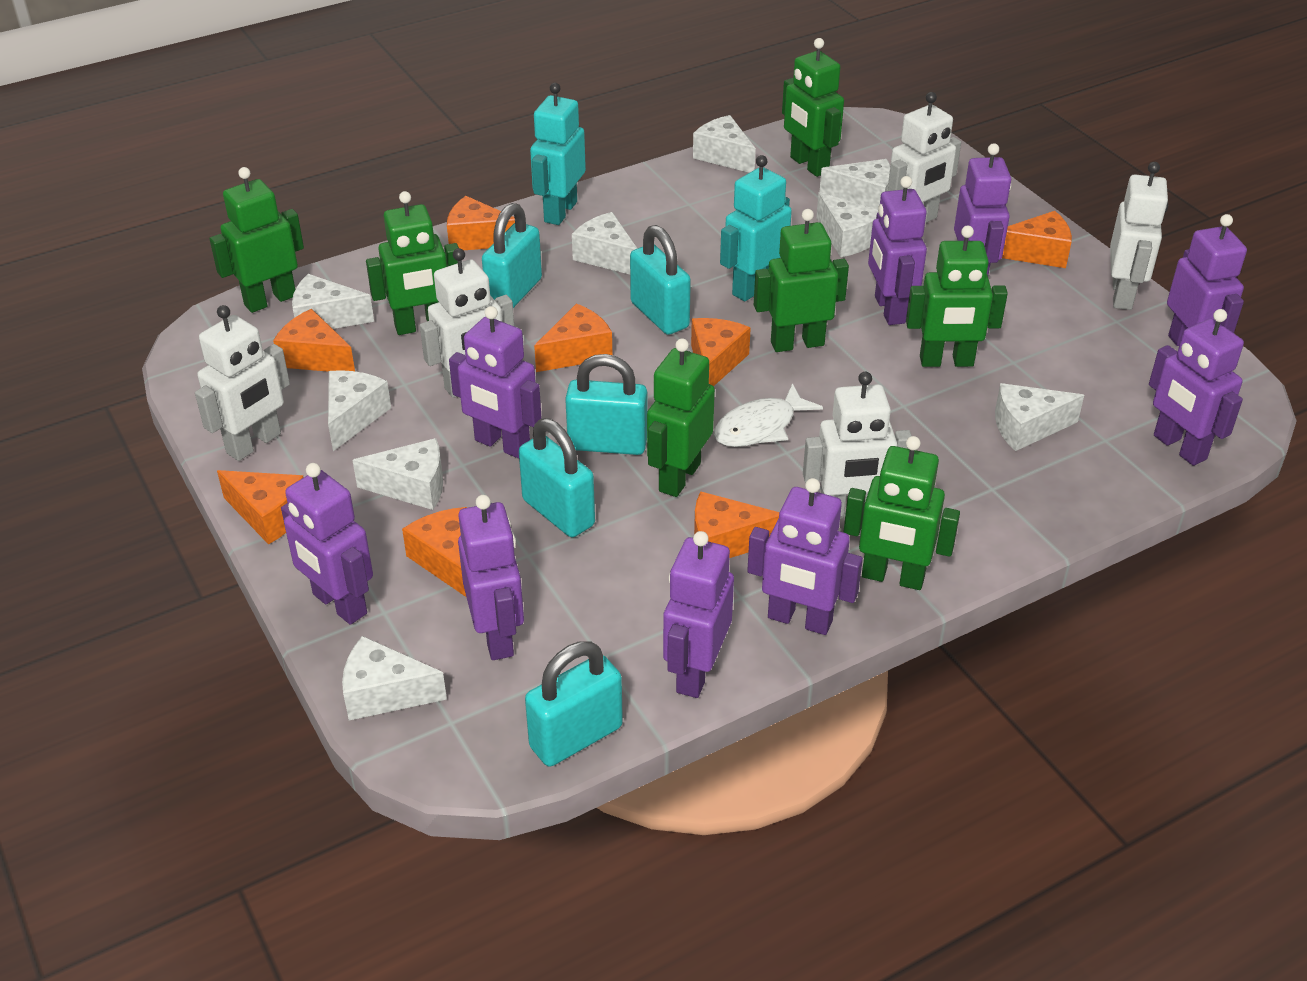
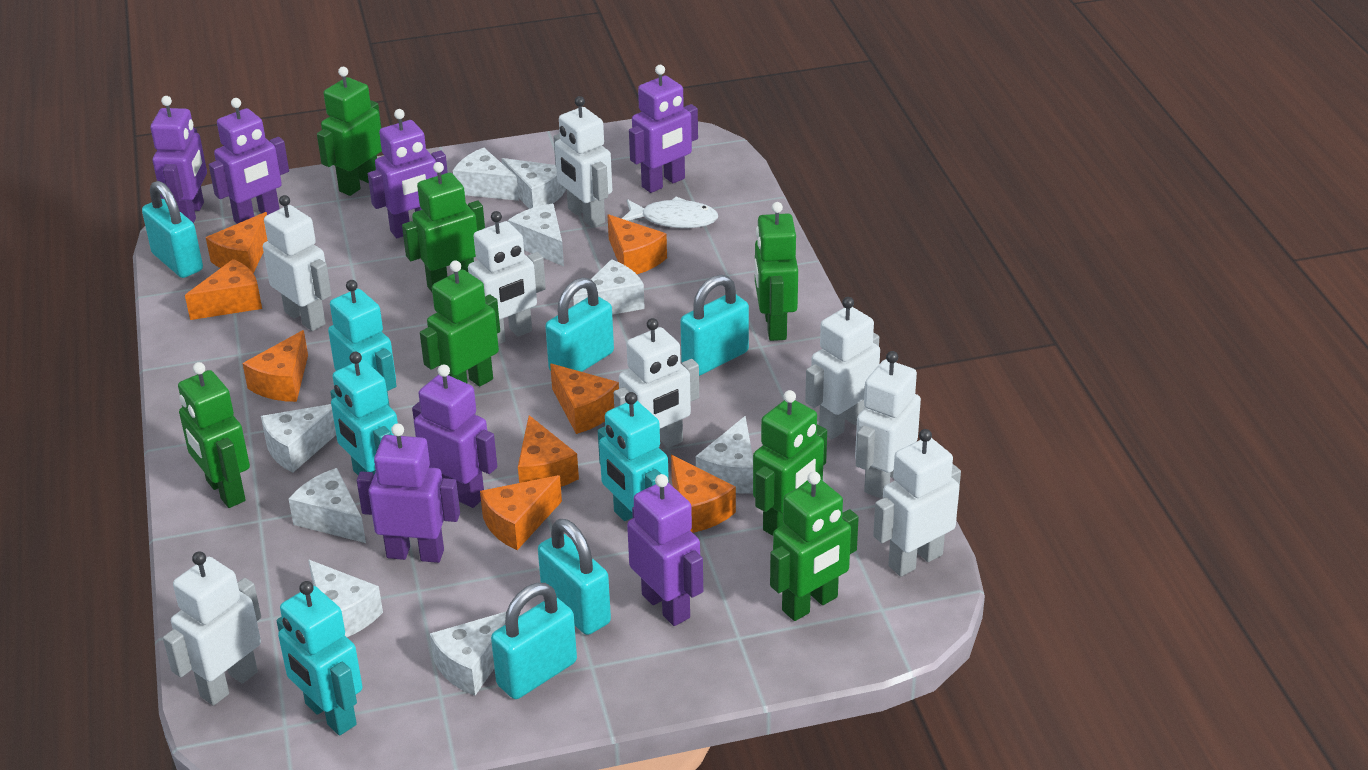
purple robot: 9 -> 7
turquoise robot: 2 -> 4
white robot: 5 -> 8

